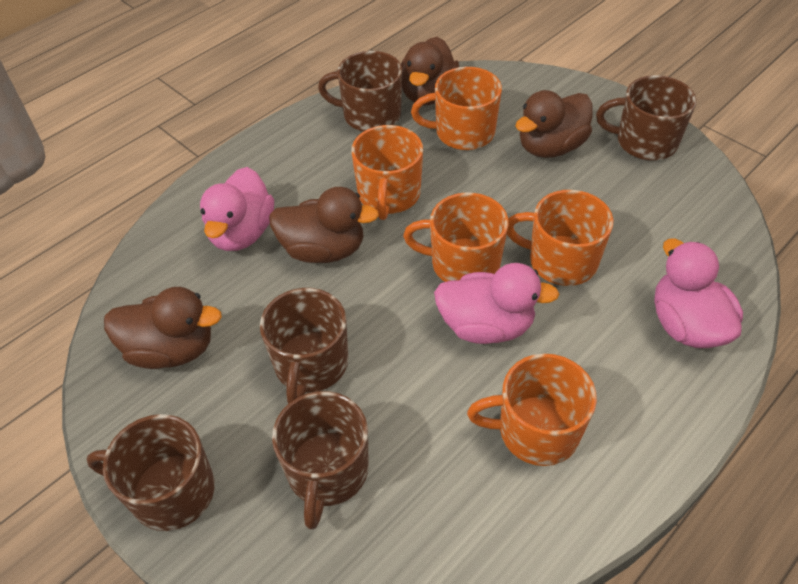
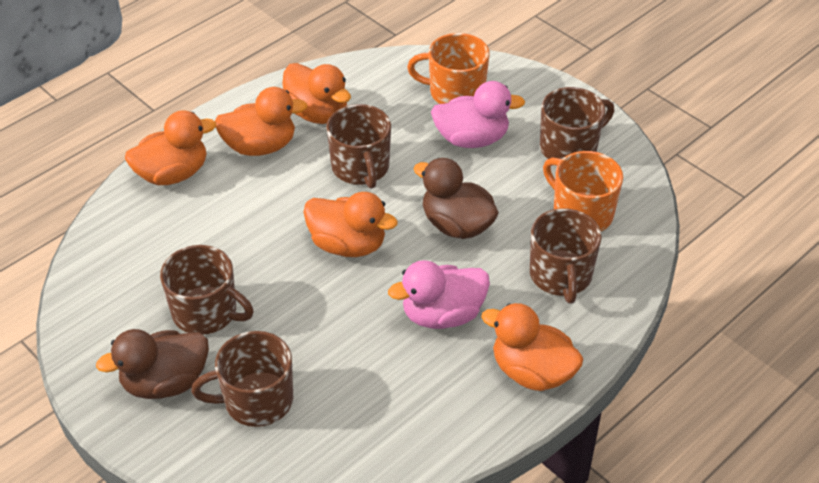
brown duck: 4 -> 2
orange duck: 0 -> 5
orange mug: 5 -> 2
pink duck: 3 -> 2

